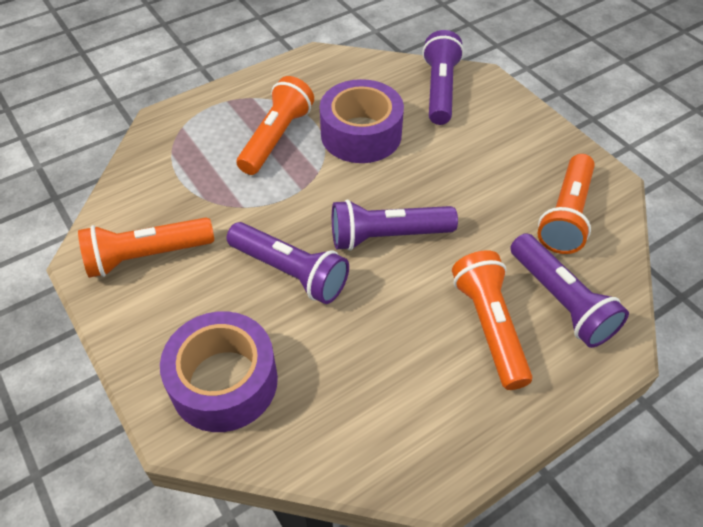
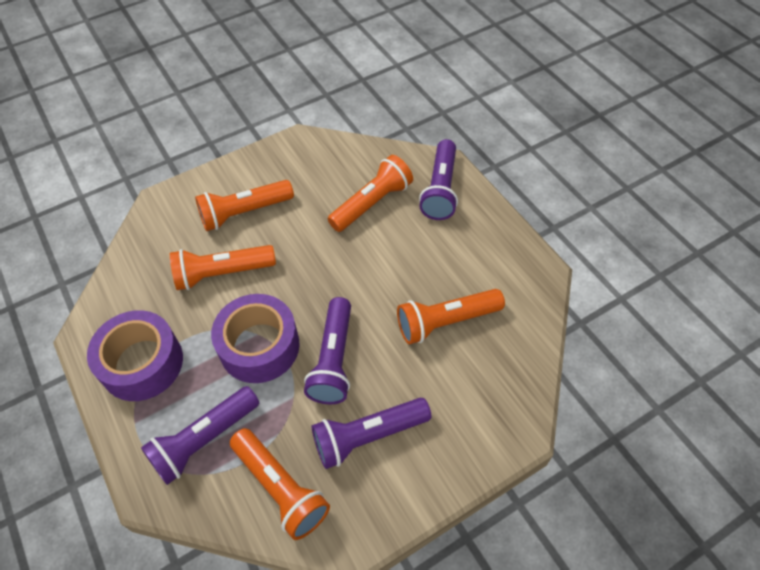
orange flashlight: 4 -> 5

